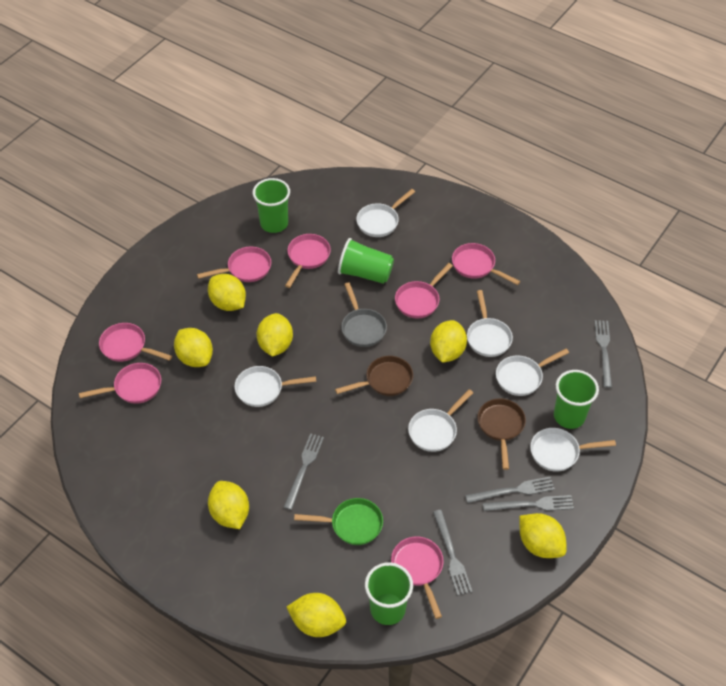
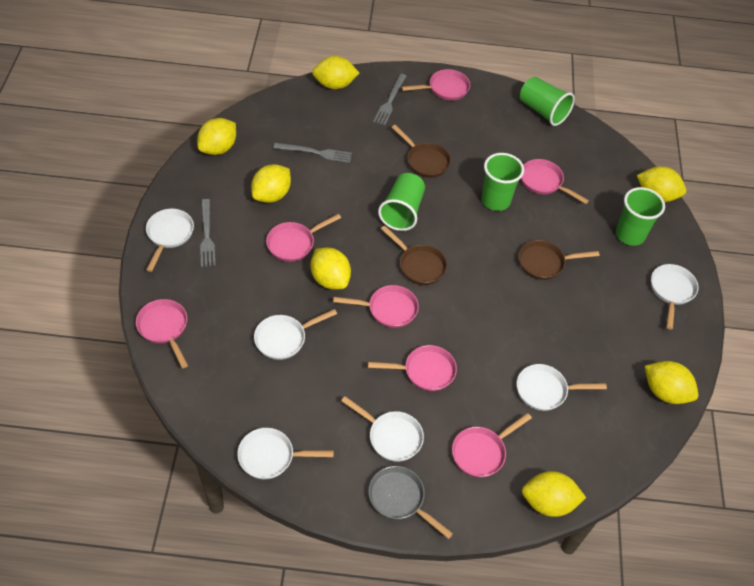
brown pan: 2 -> 3
green pan: 1 -> 0
grey fork: 5 -> 3

